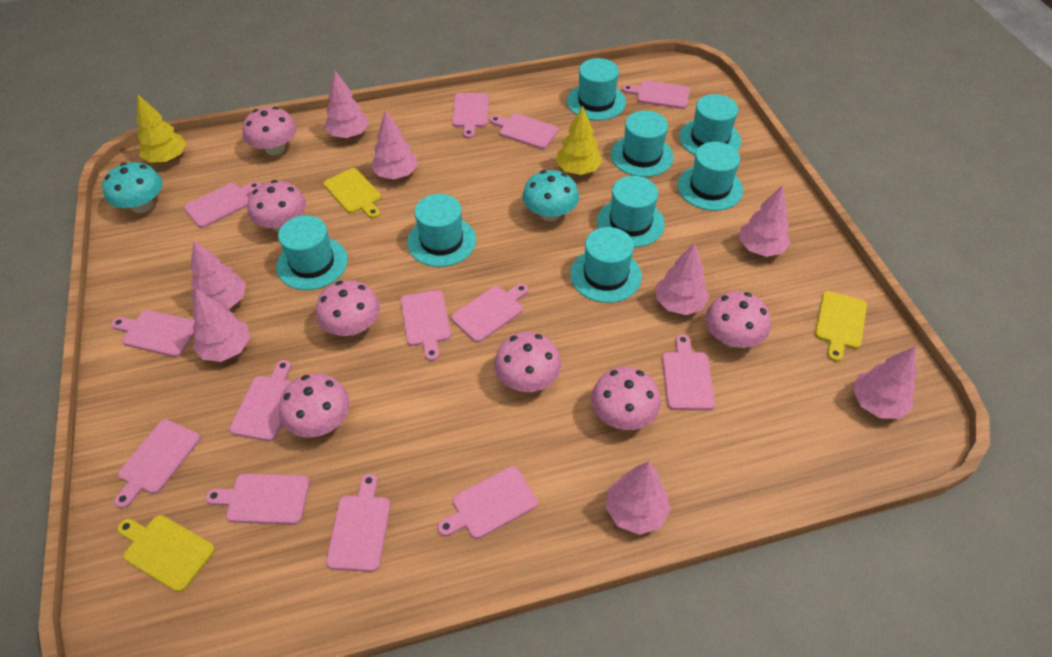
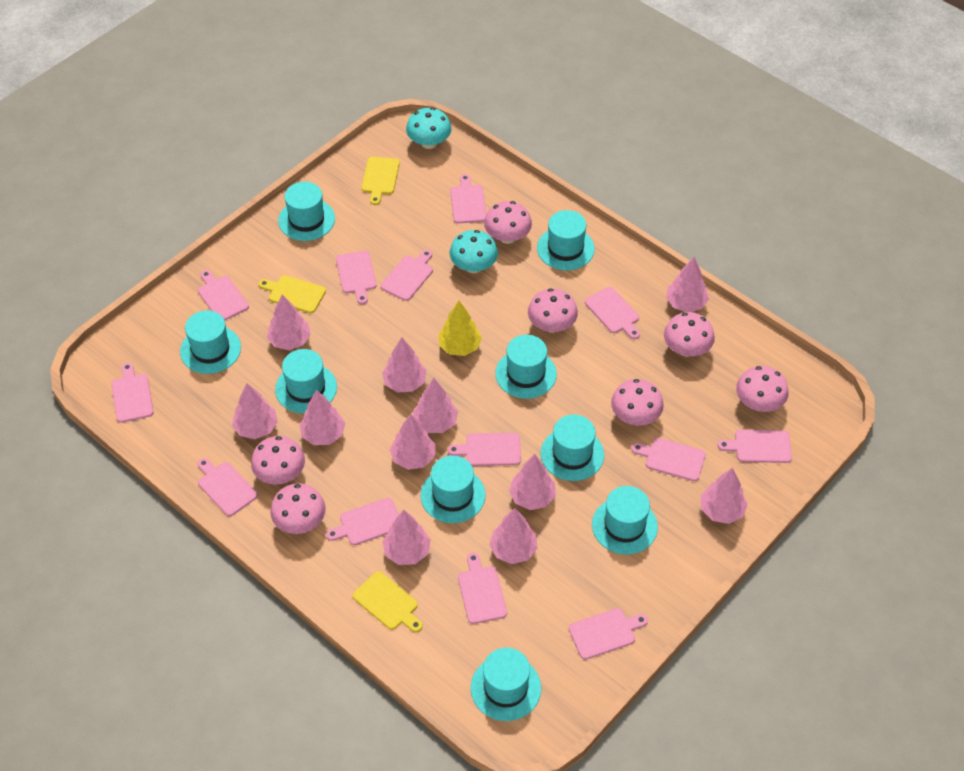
pink tree: 8 -> 11
turquoise hat: 8 -> 9
yellow tree: 2 -> 1

